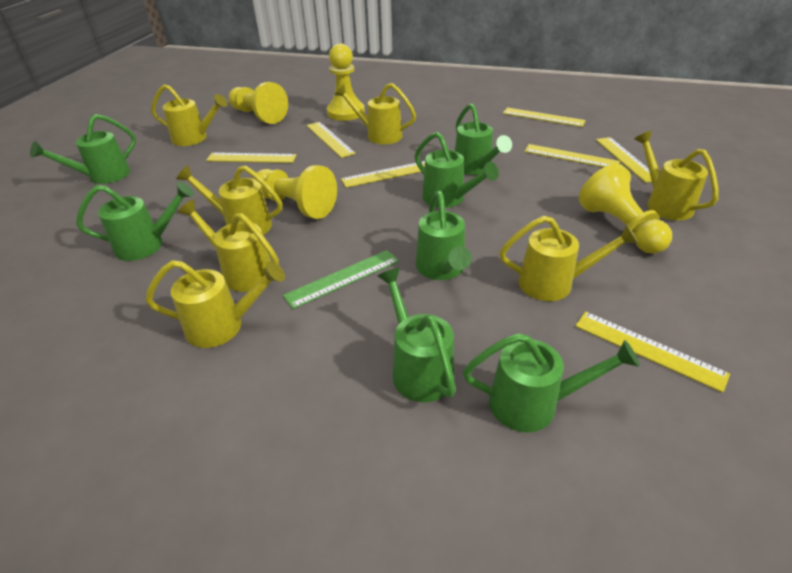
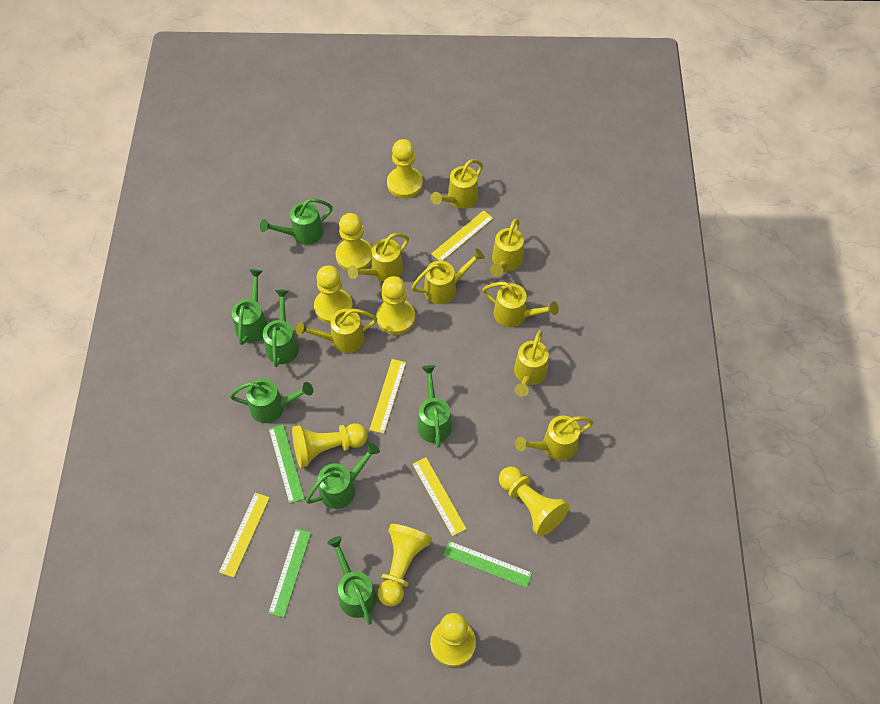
green ruler: 1 -> 3
yellow pawn: 4 -> 8
yellow ruler: 7 -> 4
yellow watering can: 7 -> 8

